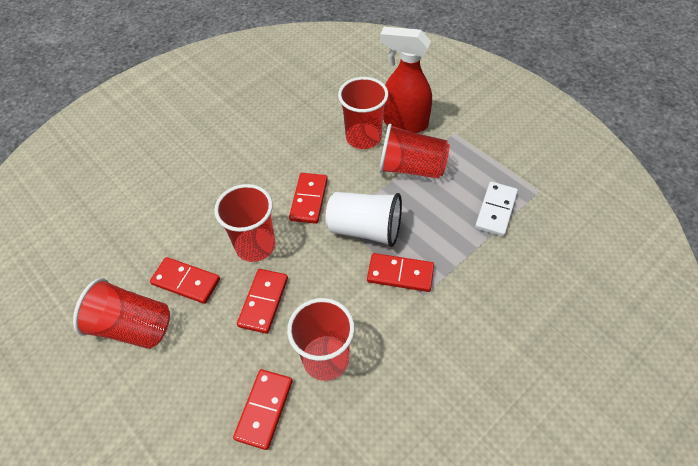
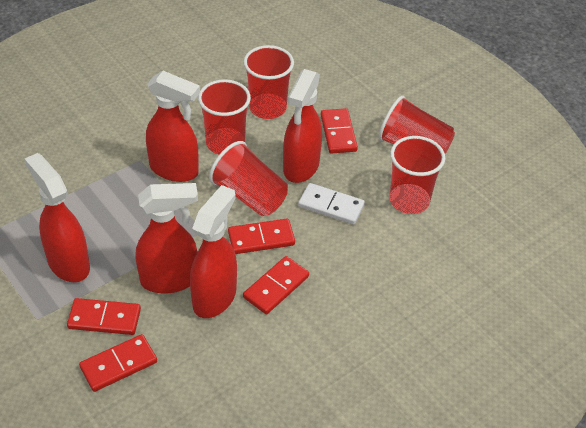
red spray bottle: 1 -> 5
white cup: 1 -> 0

